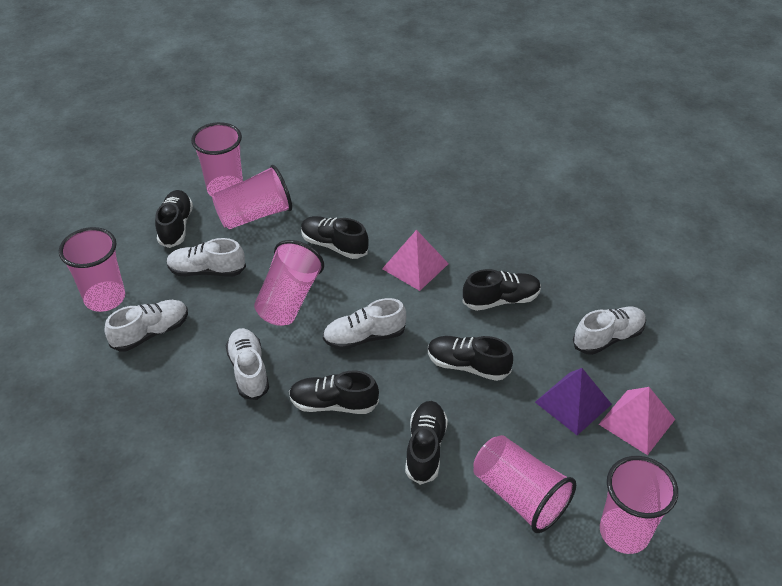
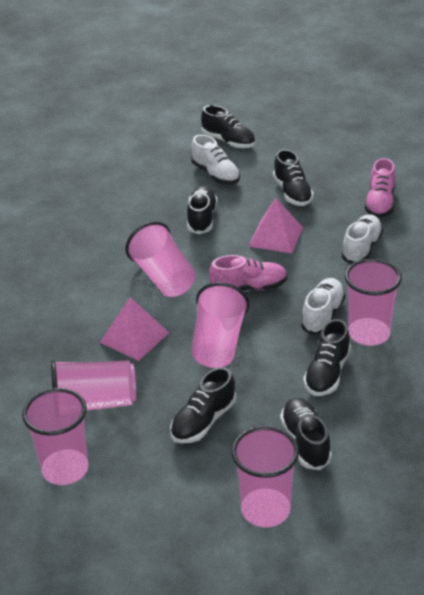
pink shoe: 0 -> 2
purple pyramid: 1 -> 0
white shoe: 5 -> 3

